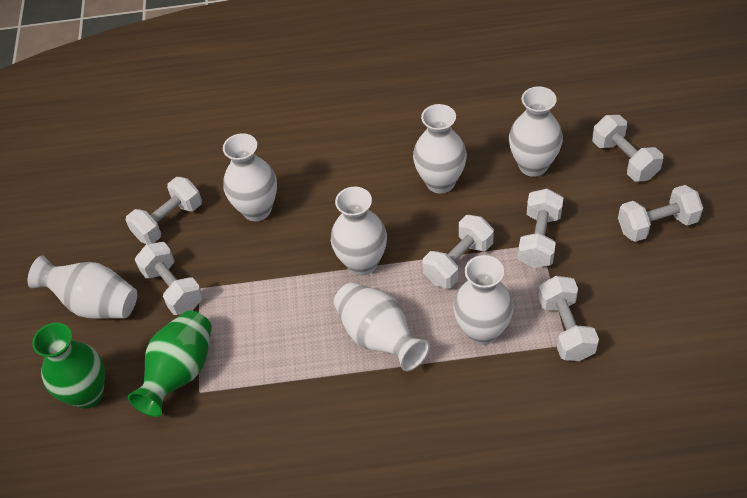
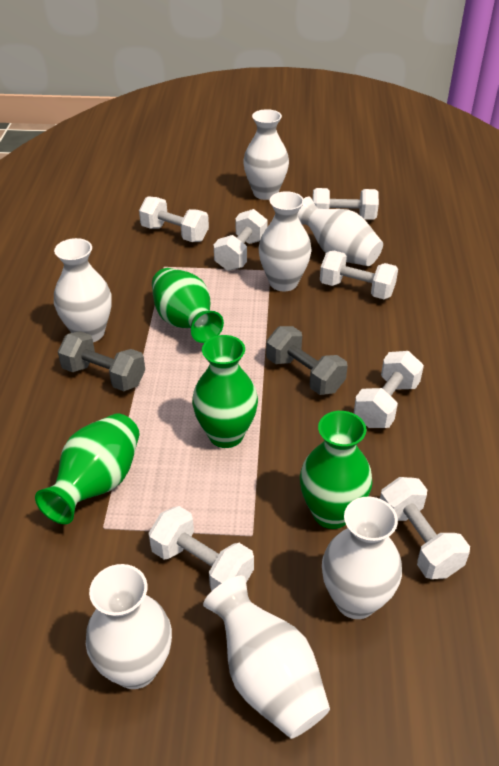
green vase: 2 -> 4
grey dumbbell: 0 -> 2

